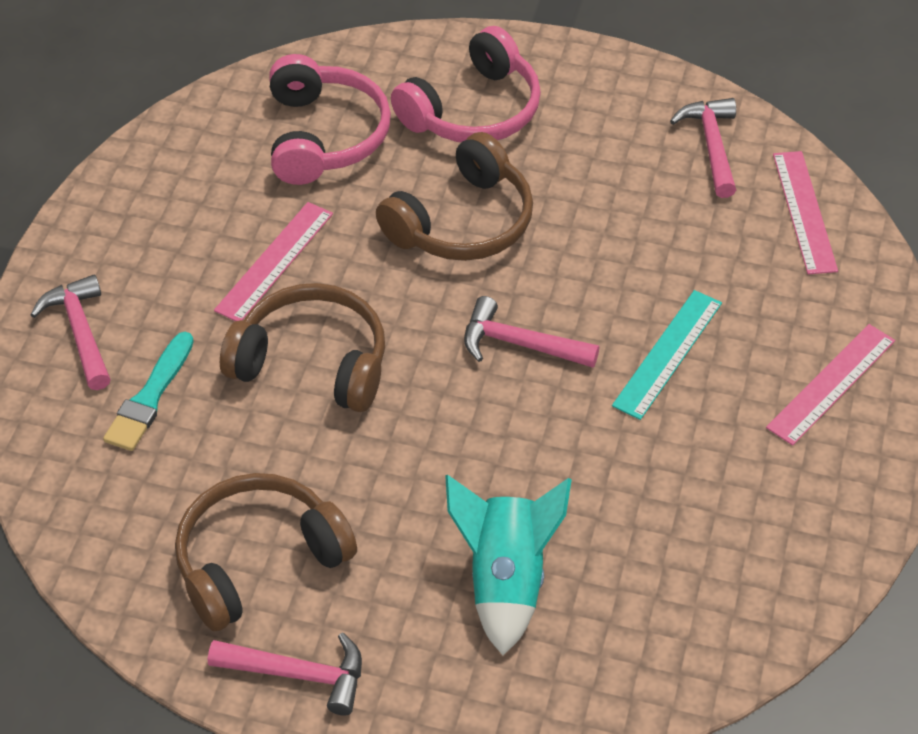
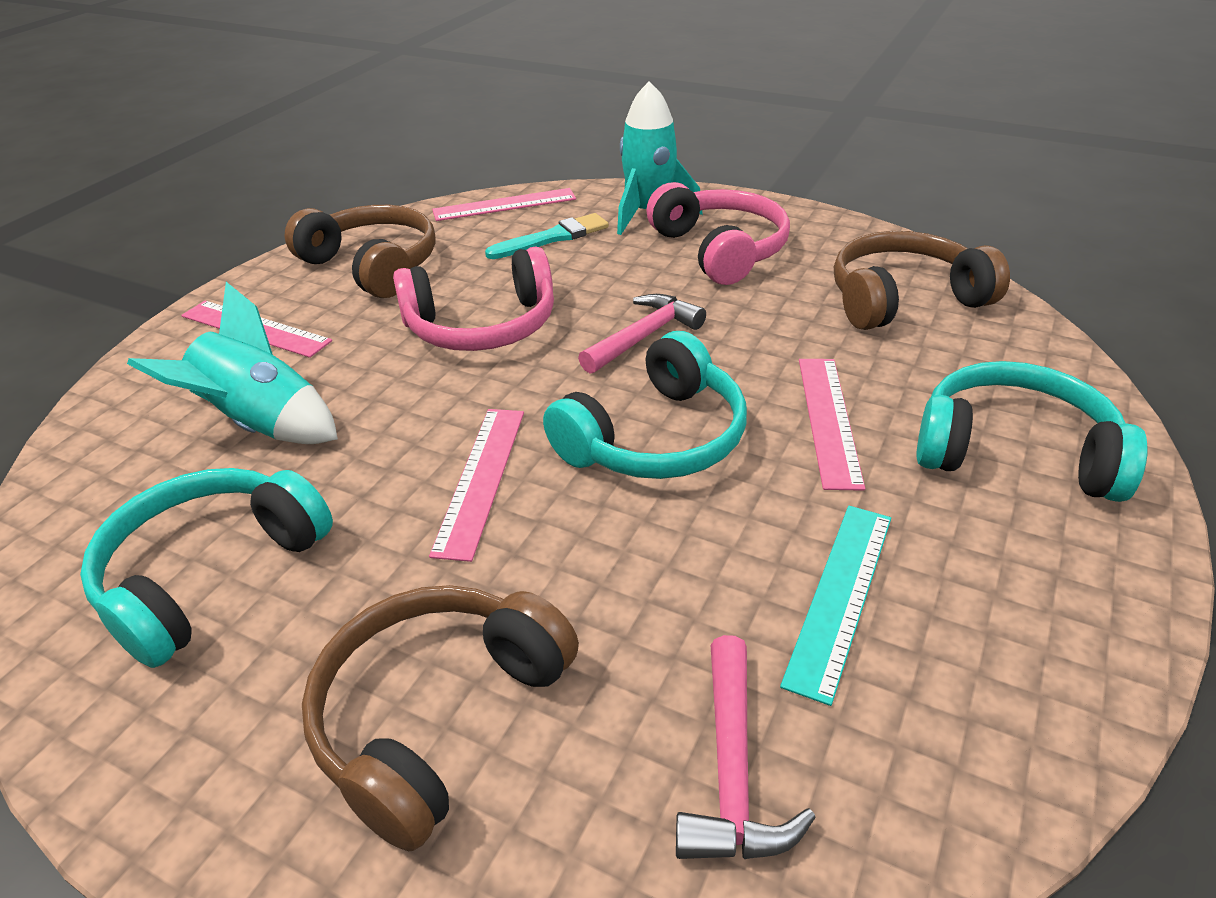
pink hammer: 4 -> 2
pink ruler: 3 -> 4
turquoise headphones: 0 -> 3
turquoise rocket: 1 -> 2

